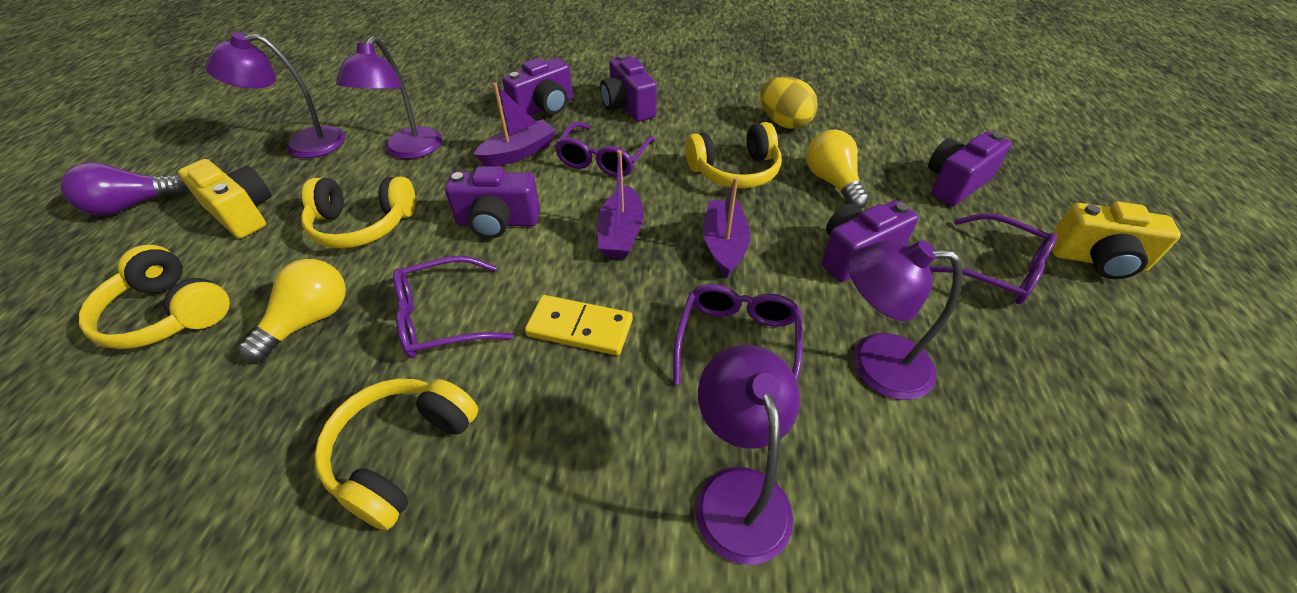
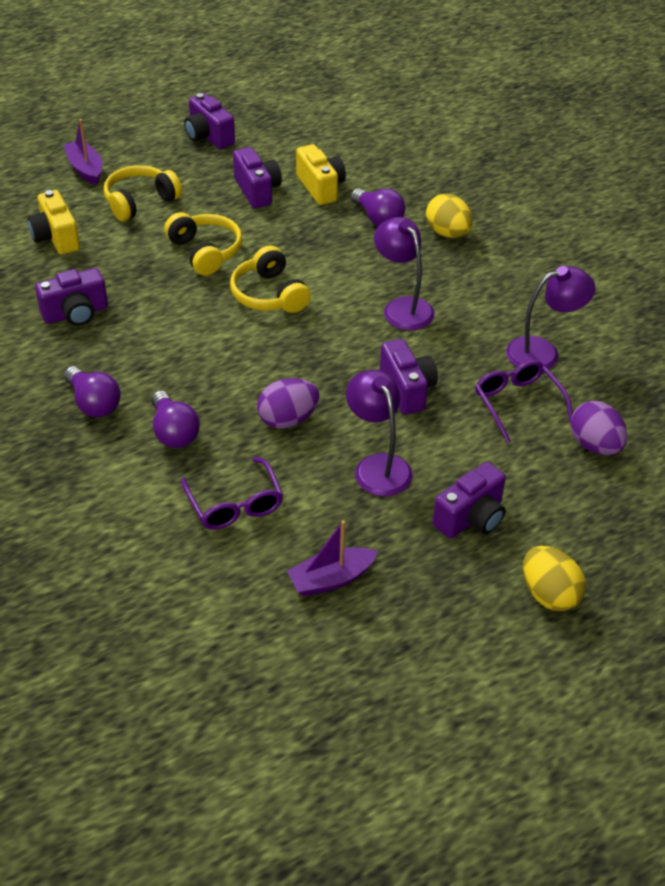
purple boat: 3 -> 2
purple egg: 0 -> 2
purple glasses: 4 -> 2
purple lamp: 4 -> 3
purple light bulb: 1 -> 3
yellow domino: 1 -> 0
yellow egg: 1 -> 2
yellow headphones: 4 -> 3
yellow light bulb: 2 -> 0

